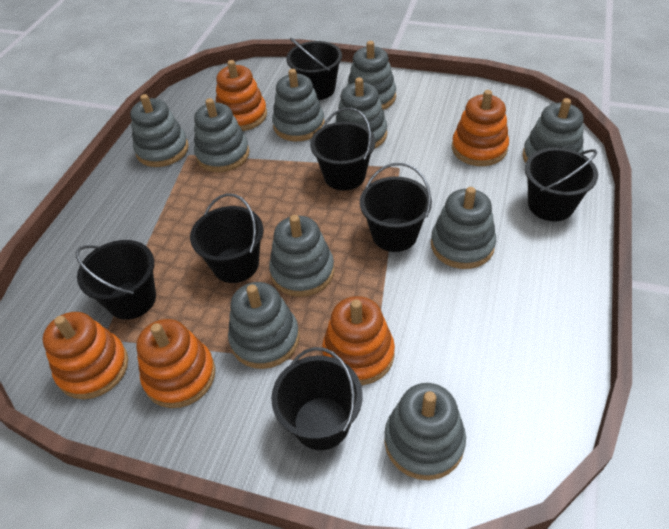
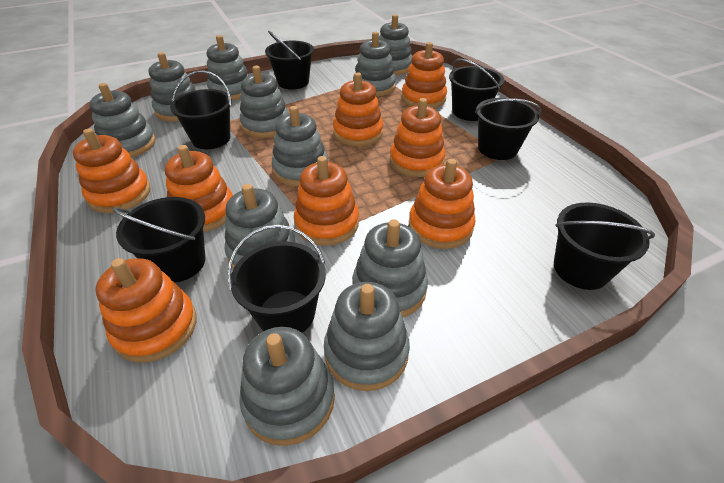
grey stacking toy: 10 -> 11
orange stacking toy: 5 -> 8

